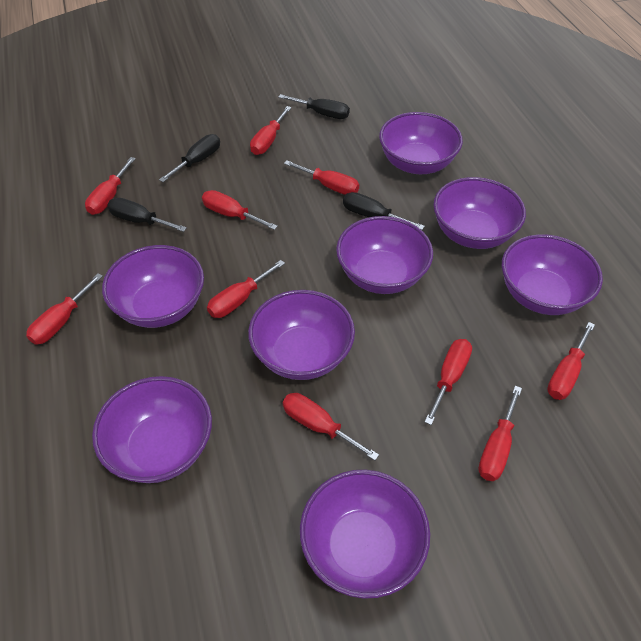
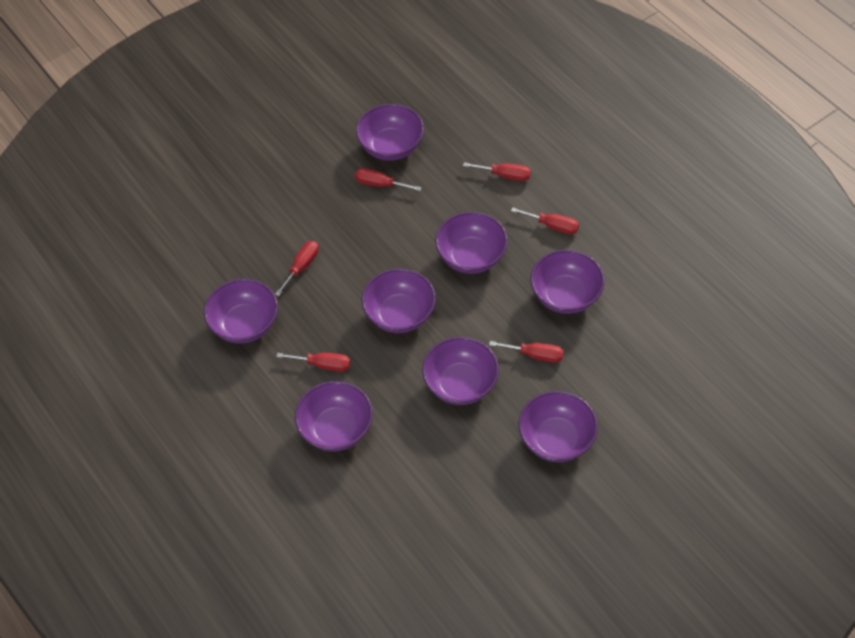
black screwdriver: 4 -> 0
red screwdriver: 10 -> 6

